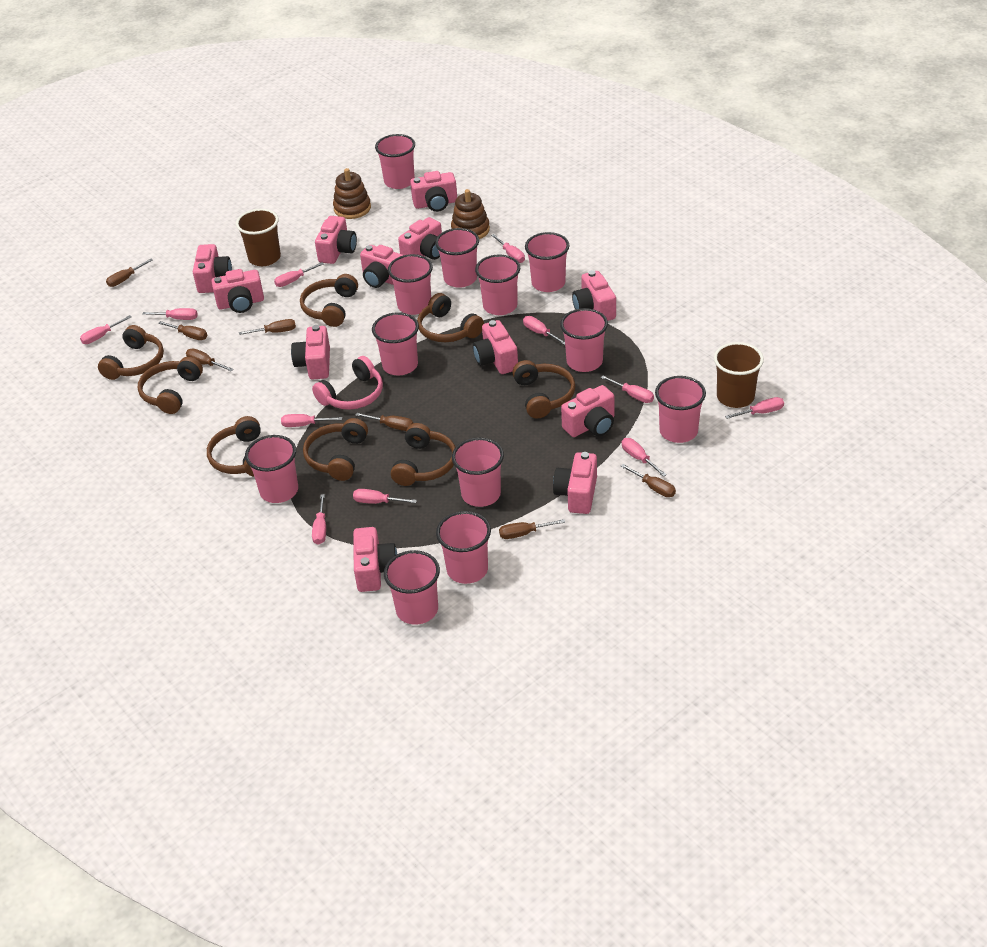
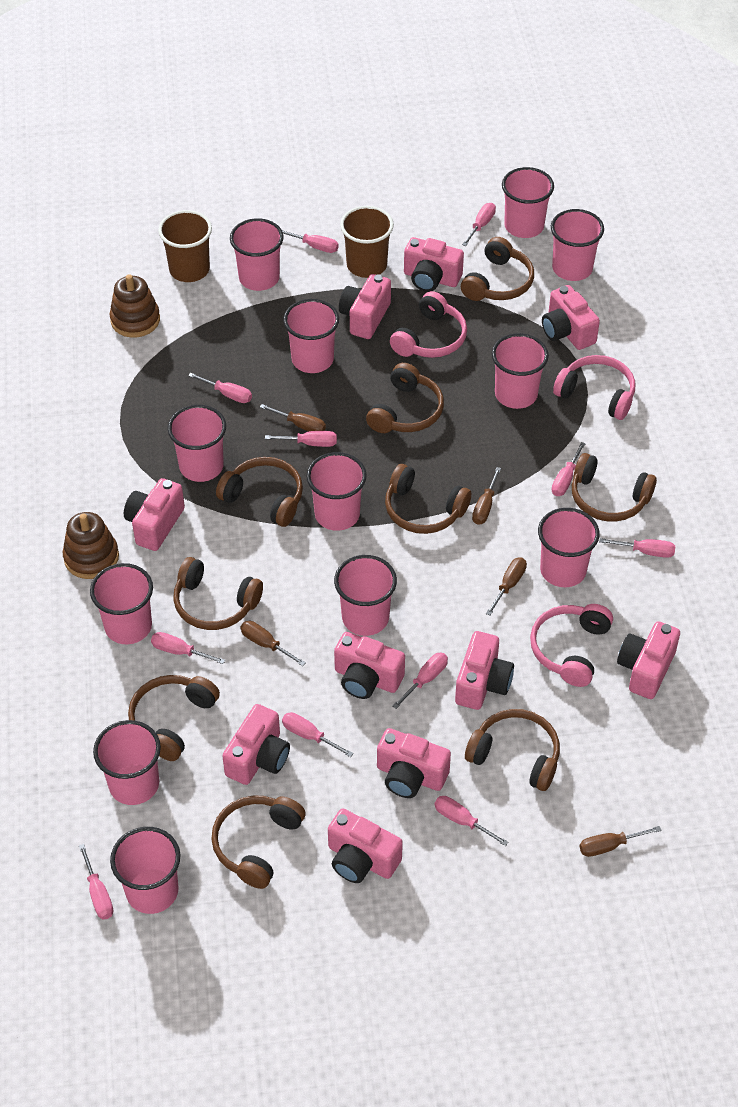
brown headphones: 8 -> 9
brown screwdriver: 7 -> 5
pink camera: 12 -> 10
pink headphones: 1 -> 3

